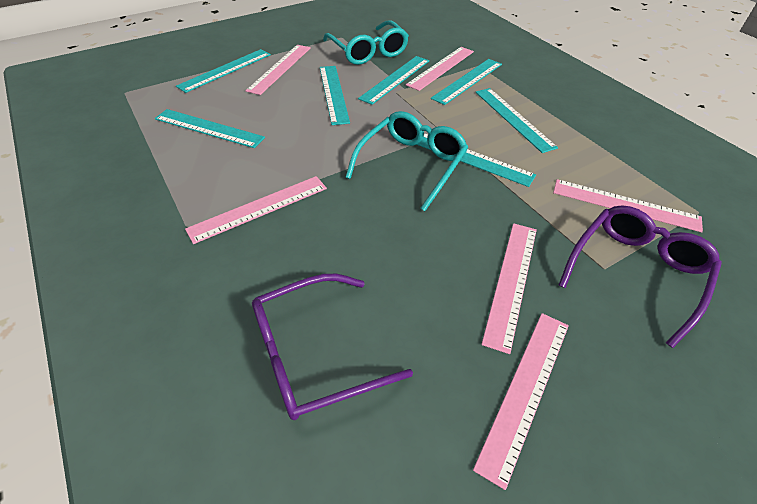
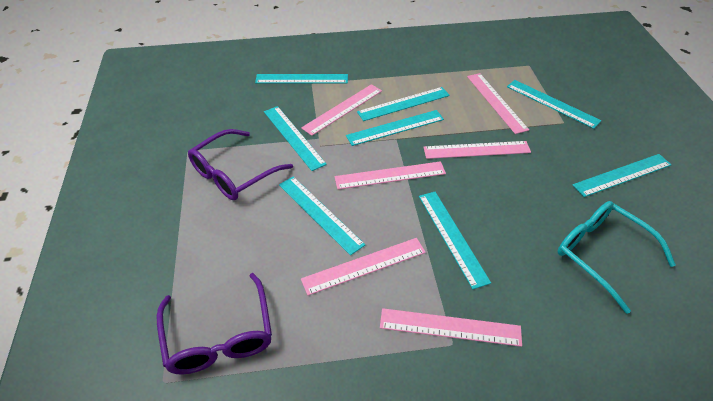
turquoise glasses: 2 -> 1
turquoise ruler: 7 -> 8

